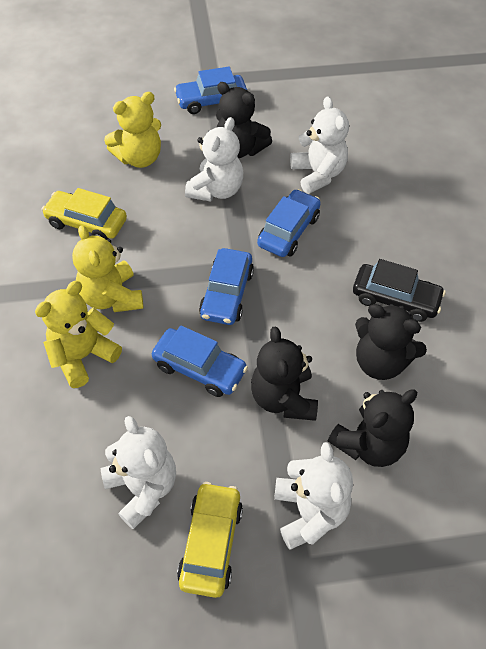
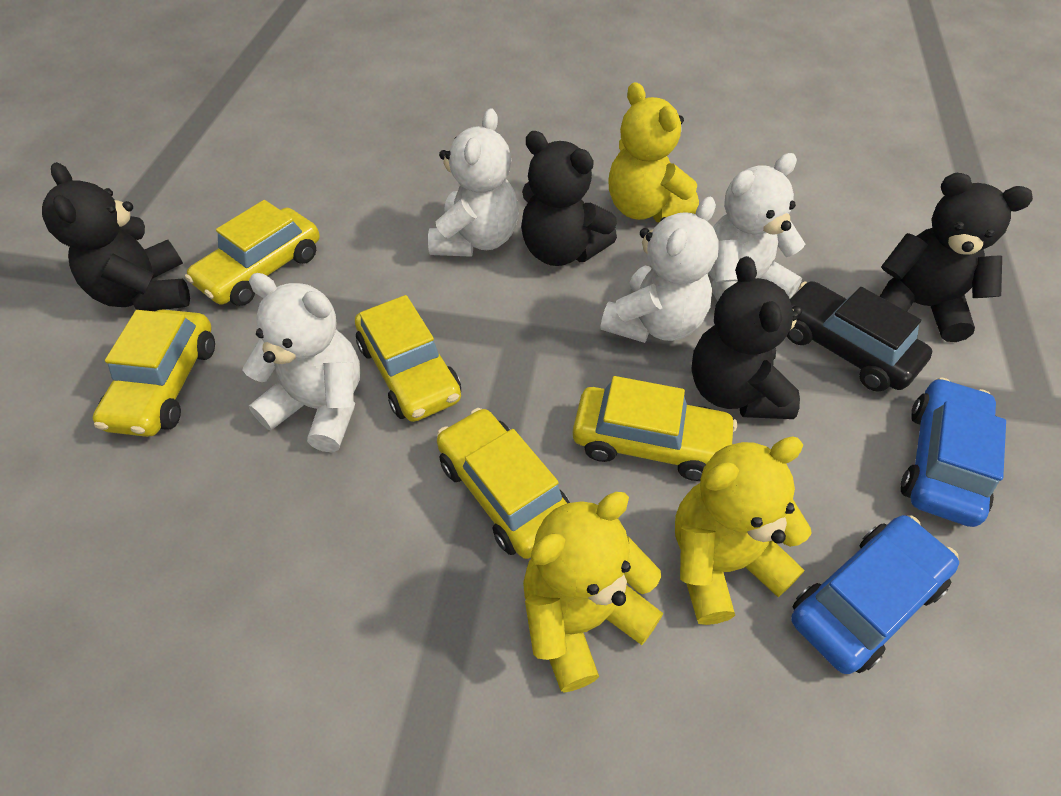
blue car: 4 -> 2
yellow car: 2 -> 5

